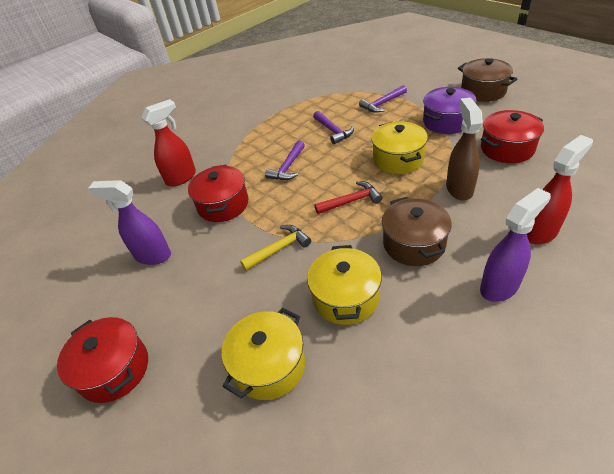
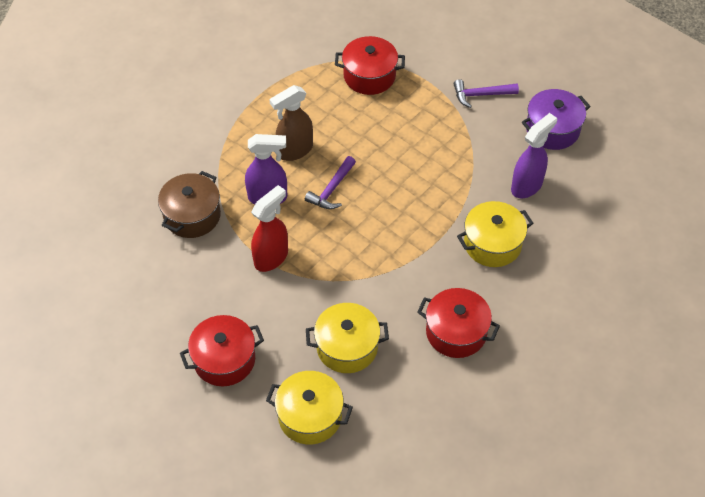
brown pot: 2 -> 1
purple hammer: 3 -> 2
red hammer: 1 -> 0
red spray bottle: 2 -> 1
yellow hammer: 1 -> 0

